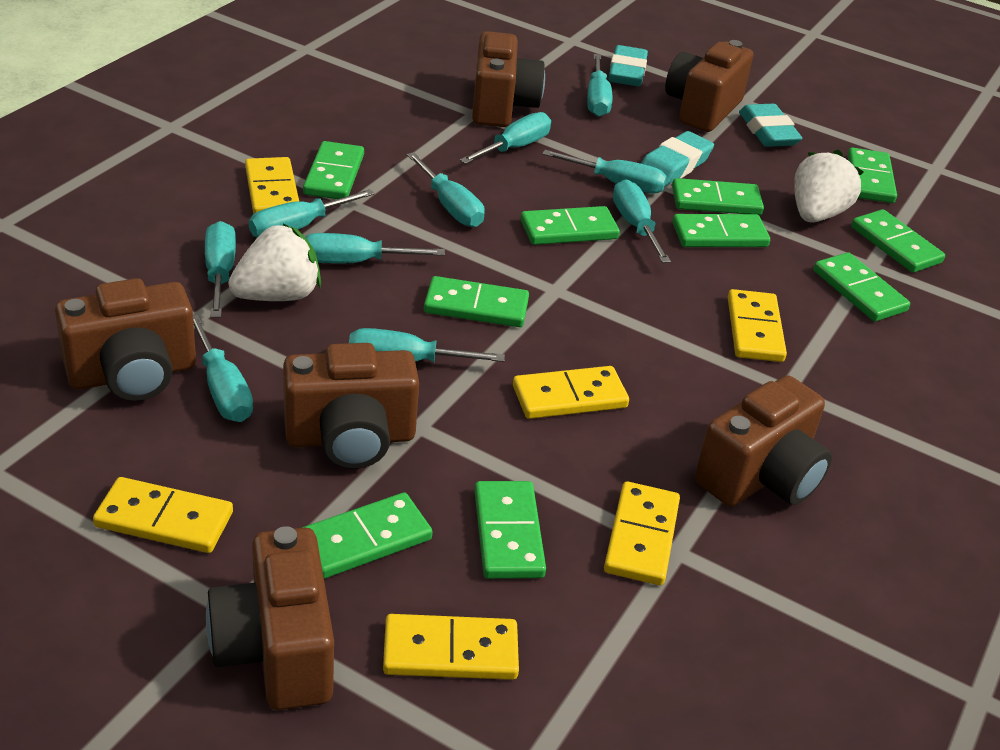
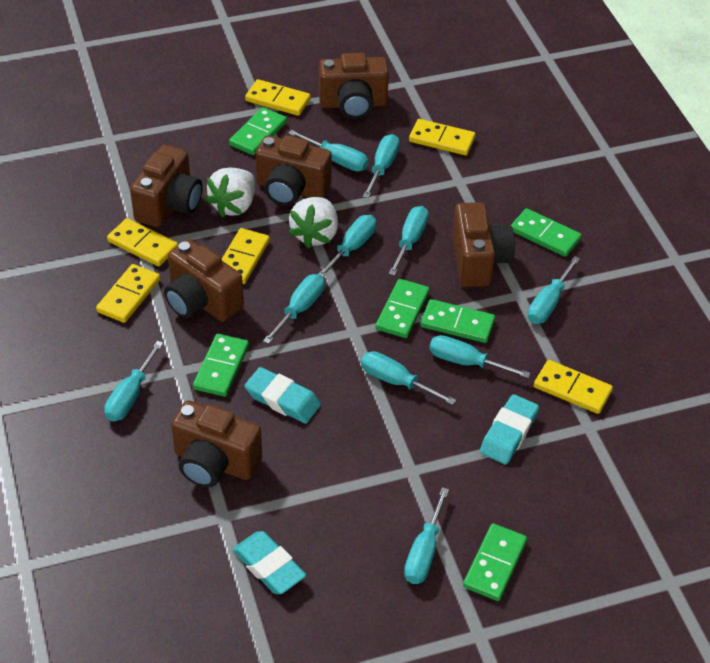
green domino: 10 -> 6

